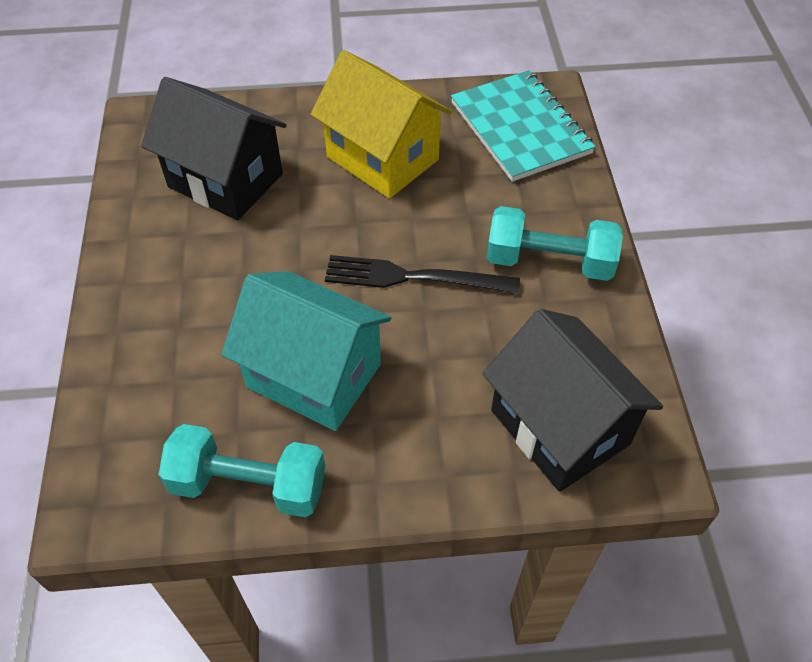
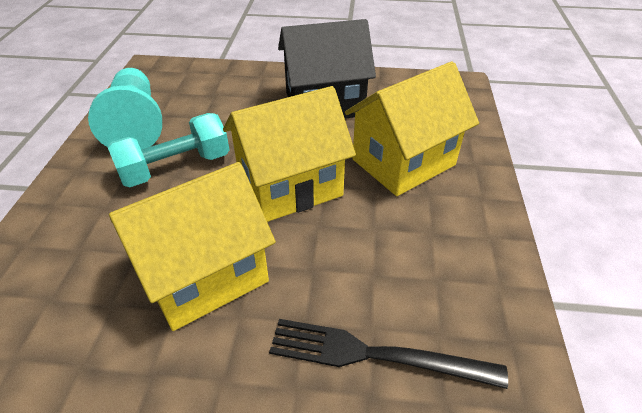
black house: 2 -> 1
turquoise dumbbell: 2 -> 1
turquoise house: 1 -> 0
turquoise notebook: 1 -> 0
turquoise pawn: 0 -> 1
yellow house: 1 -> 3

